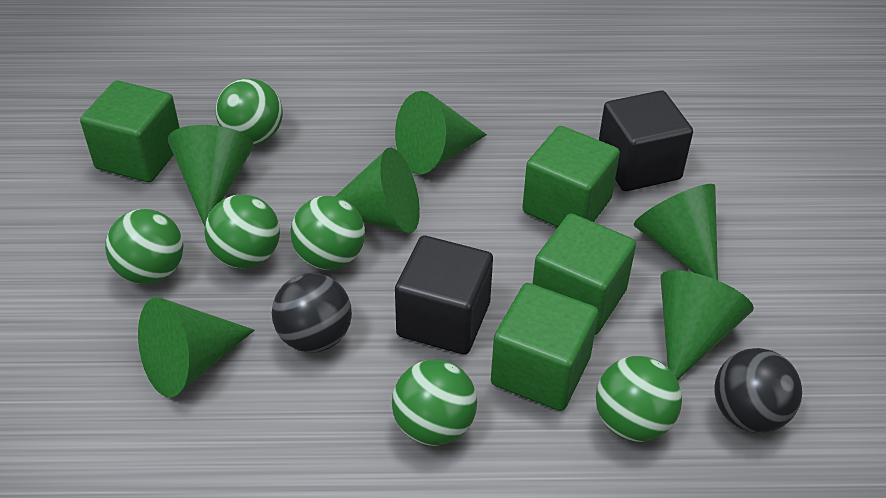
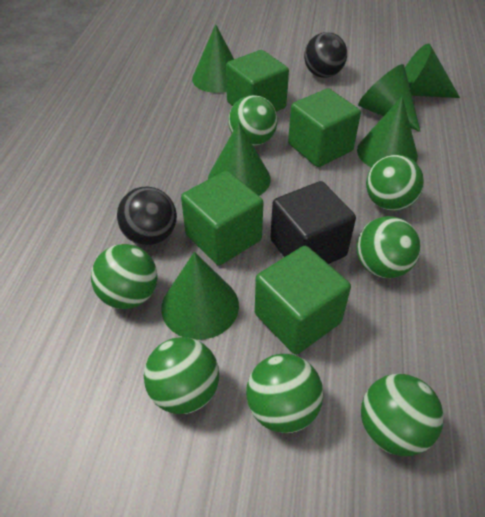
black cube: 2 -> 1
green ball: 6 -> 7

